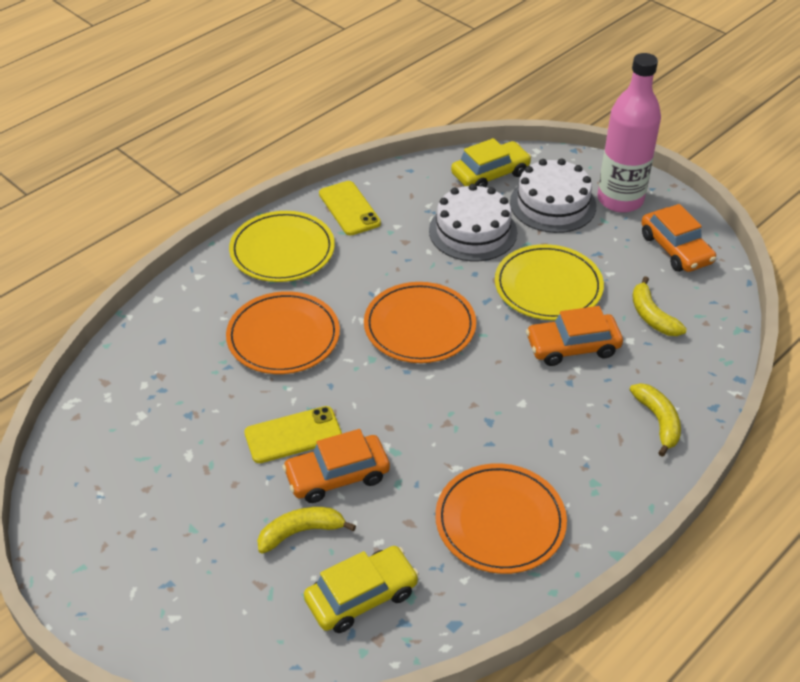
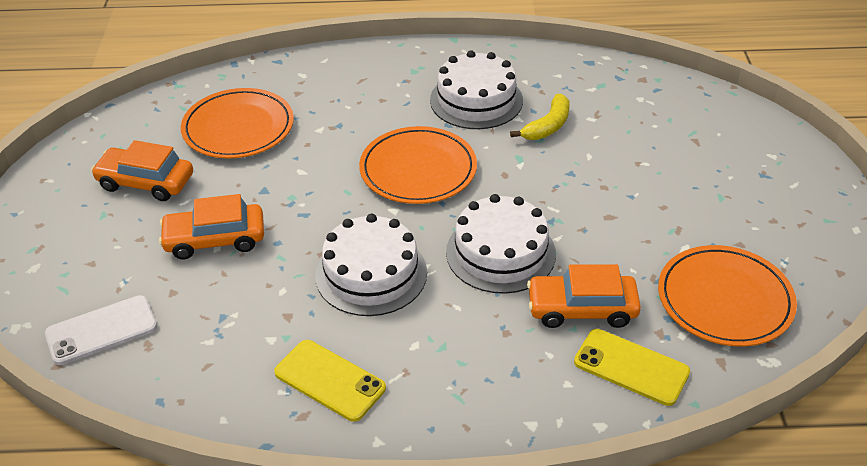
pink bottle: 1 -> 0
white cake: 2 -> 3
white phone: 0 -> 1
yellow banana: 3 -> 1
yellow car: 2 -> 0
yellow plate: 2 -> 0

